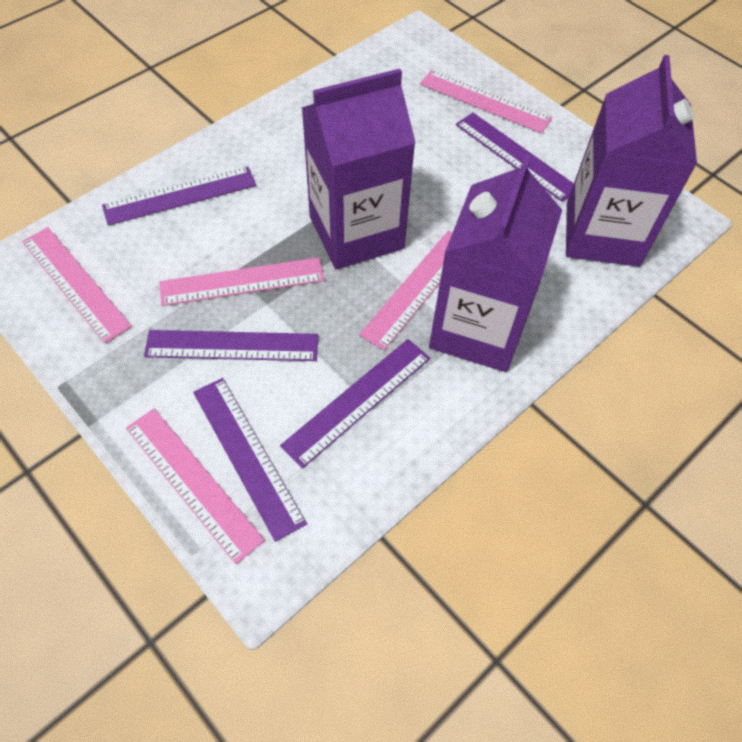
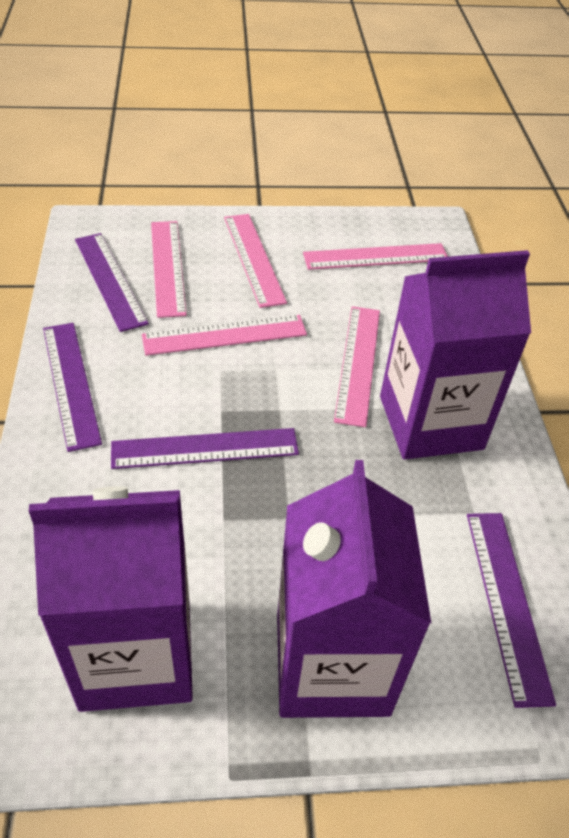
purple ruler: 5 -> 4

